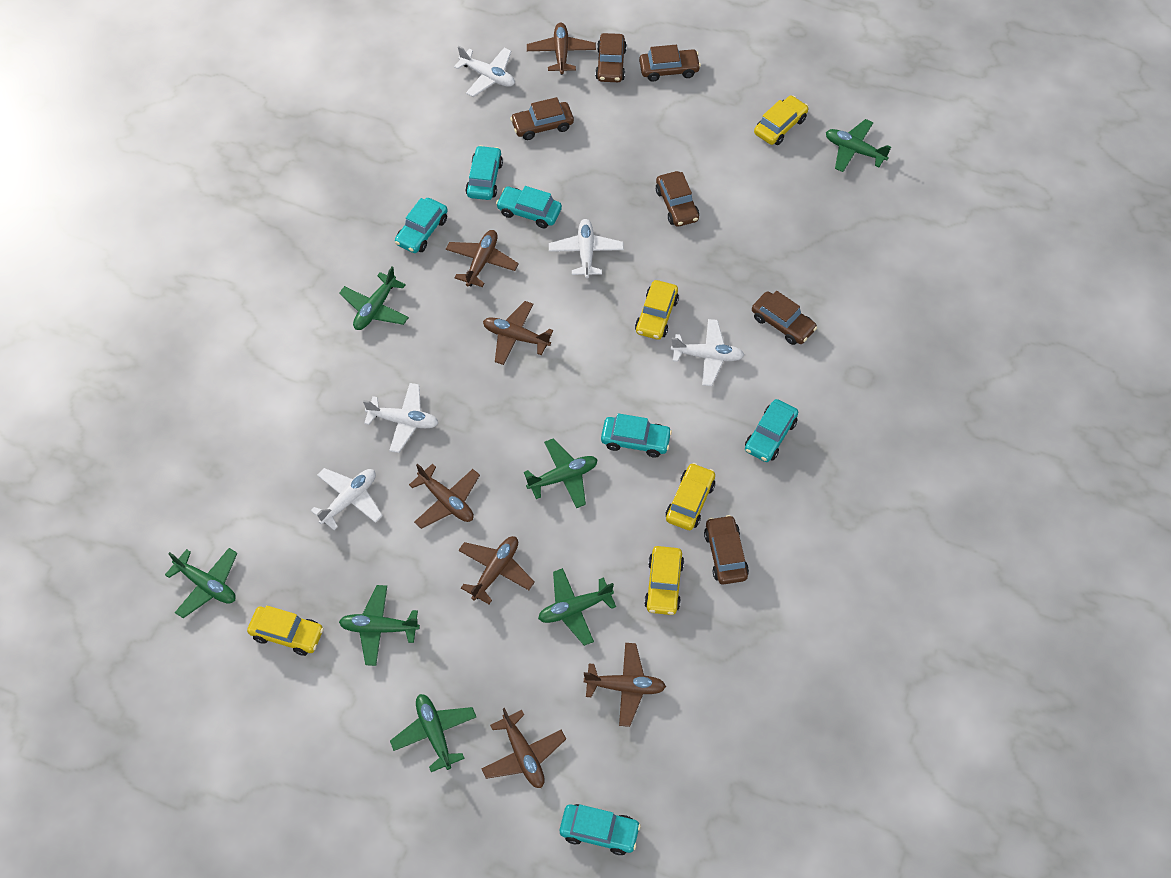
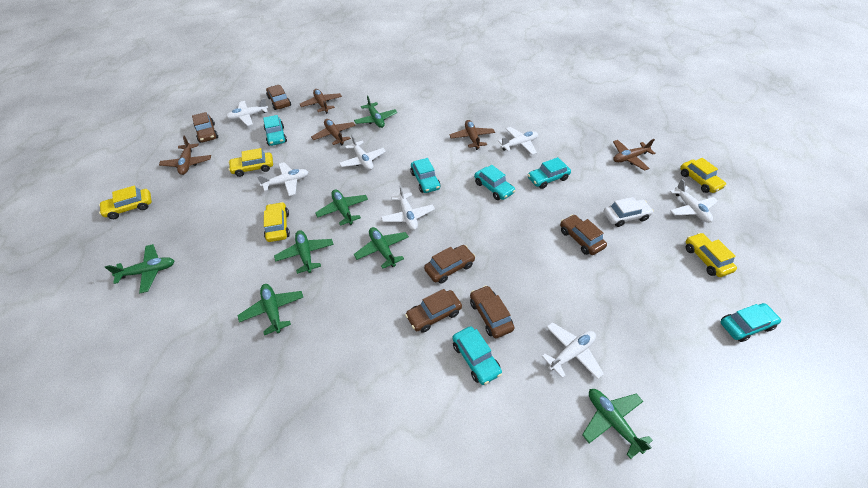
brown plane: 7 -> 5
white car: 0 -> 1
white plane: 5 -> 7

